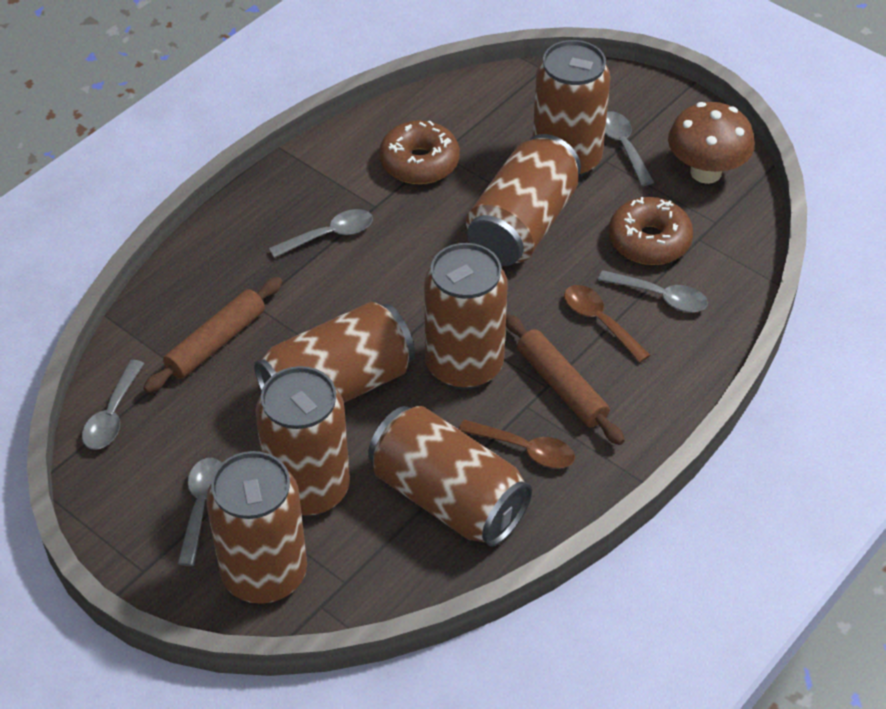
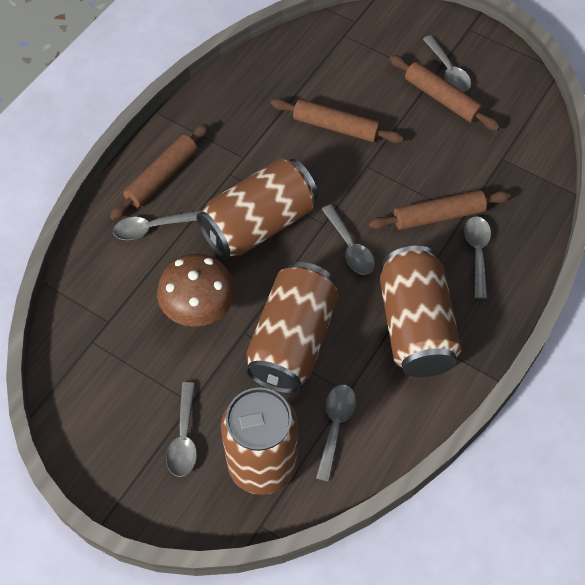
brown can: 7 -> 4
brown donut: 2 -> 0
brown rolling pin: 2 -> 4
brown spoon: 2 -> 0
grey spoon: 5 -> 6

